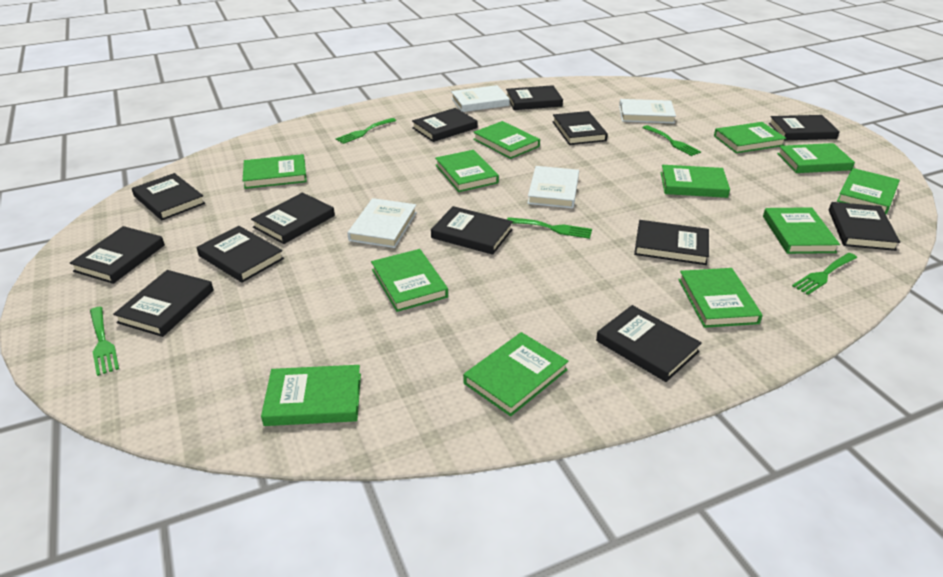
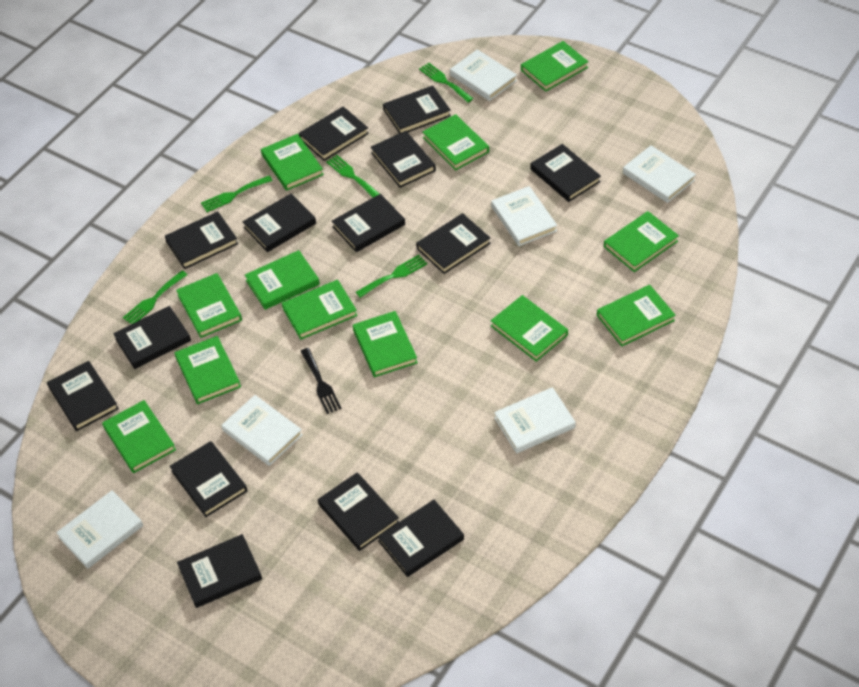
black book: 13 -> 14
black fork: 0 -> 1
white book: 4 -> 6

